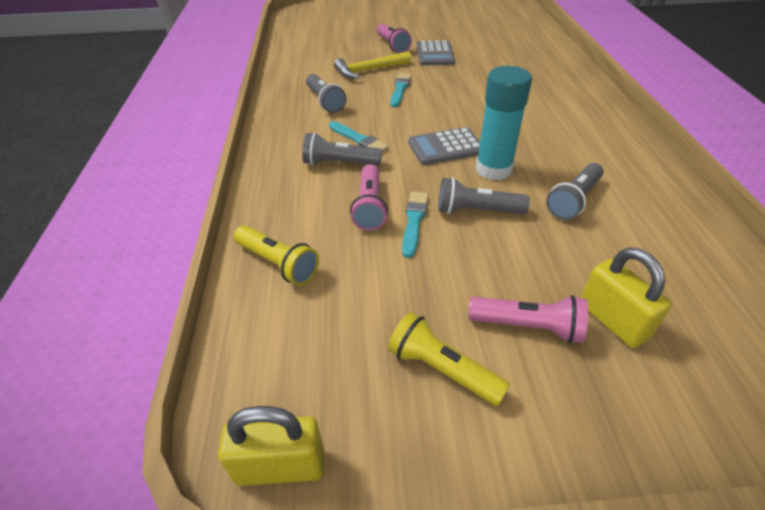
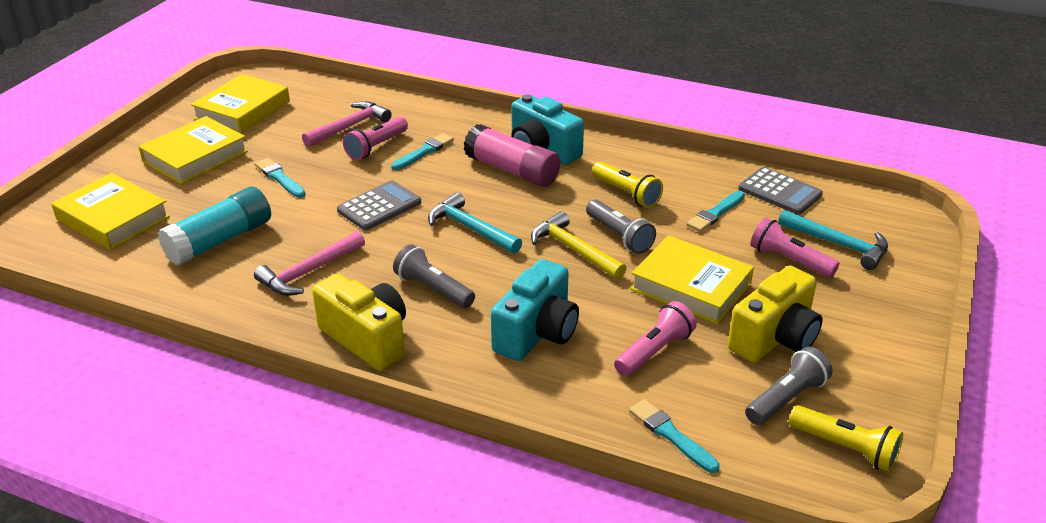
grey flashlight: 4 -> 3
pink glue stick: 0 -> 1
pink hammer: 0 -> 2
turquoise brush: 3 -> 4
turquoise camera: 0 -> 2
turquoise hammer: 0 -> 2
yellow book: 0 -> 4
yellow camera: 0 -> 2
yellow padlock: 2 -> 0

